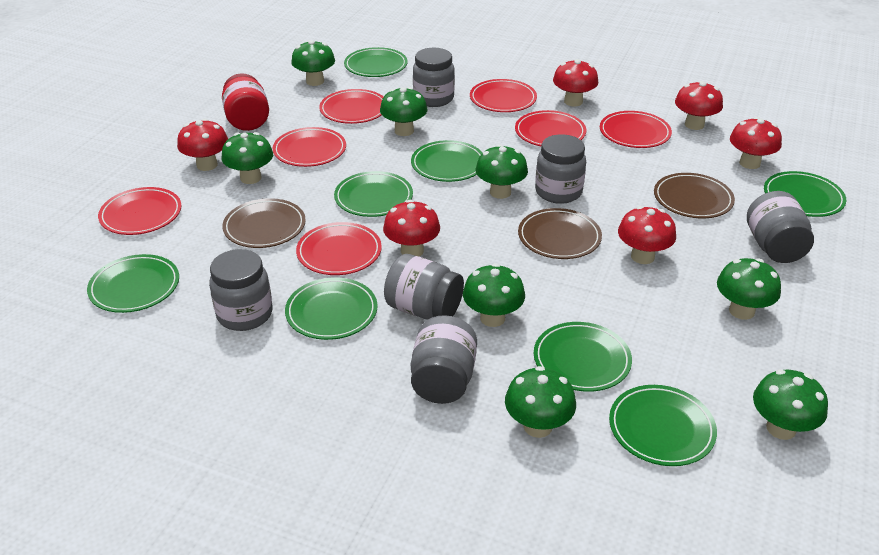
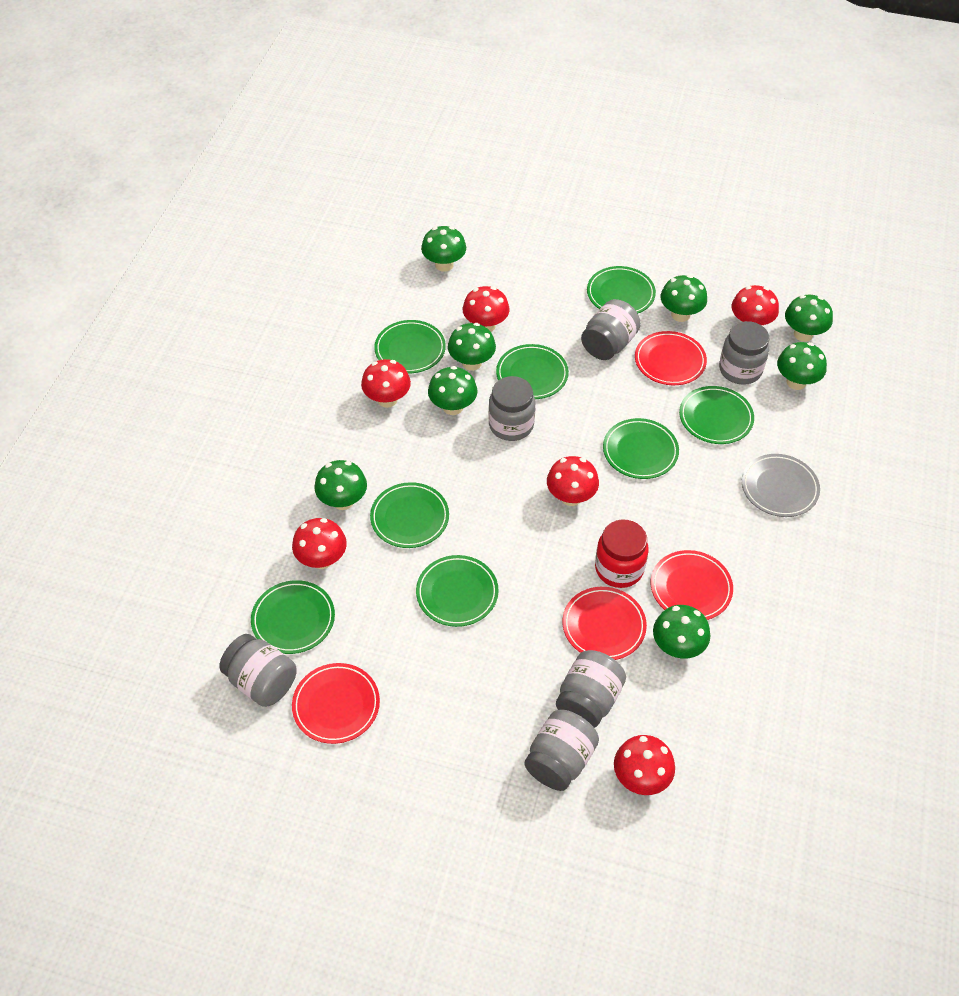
brown plate: 3 -> 0
grey plate: 0 -> 1
red plate: 7 -> 4

